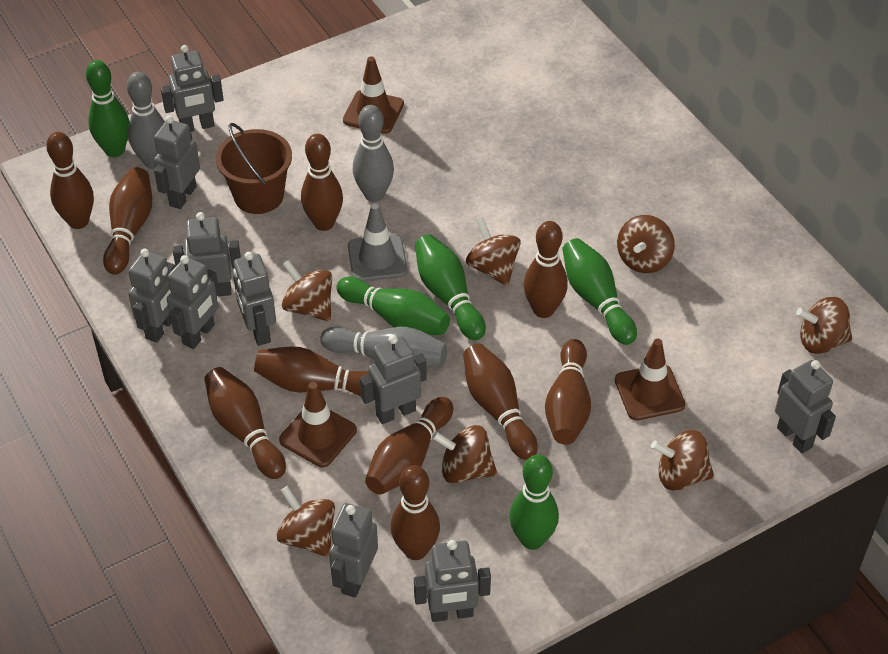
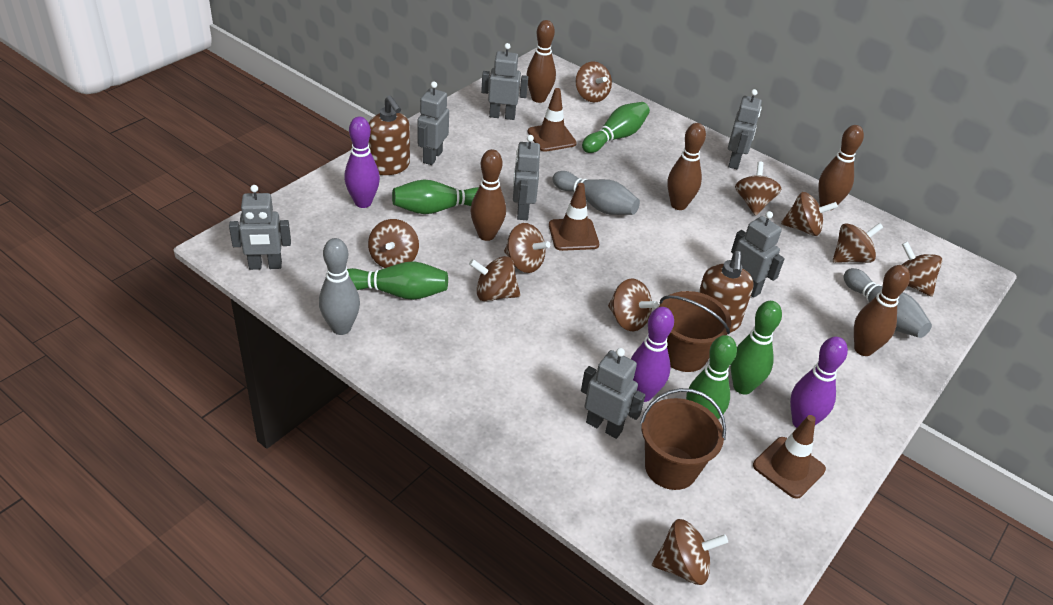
brown bowling pin: 10 -> 5
brown bucket: 1 -> 2
brown soap dispenser: 0 -> 2
brown spinning top: 7 -> 10
grey robot: 10 -> 7
grey traffic cone: 1 -> 0
purple bowling pin: 0 -> 3

